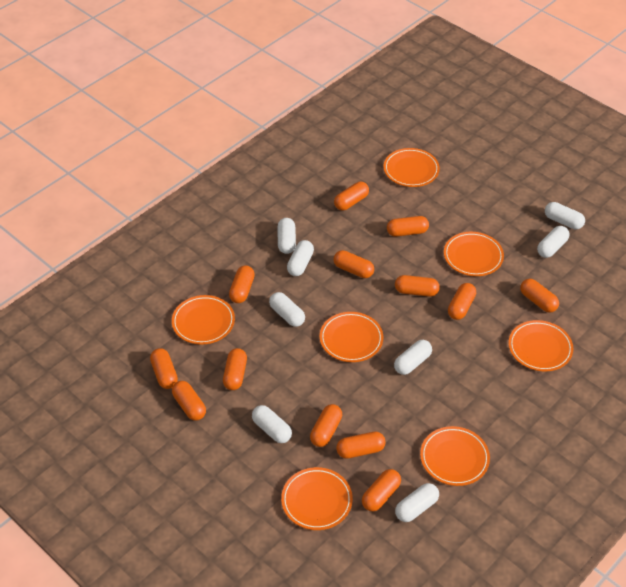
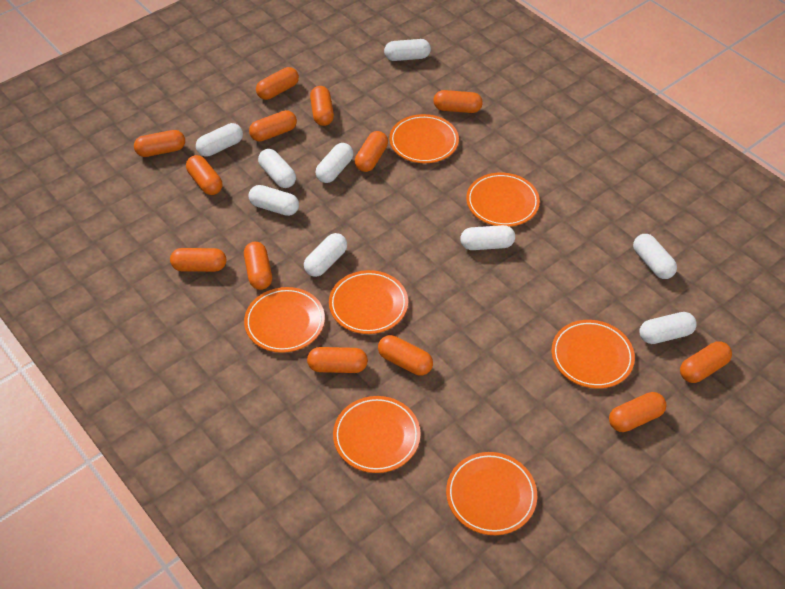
white capsule: 8 -> 9

